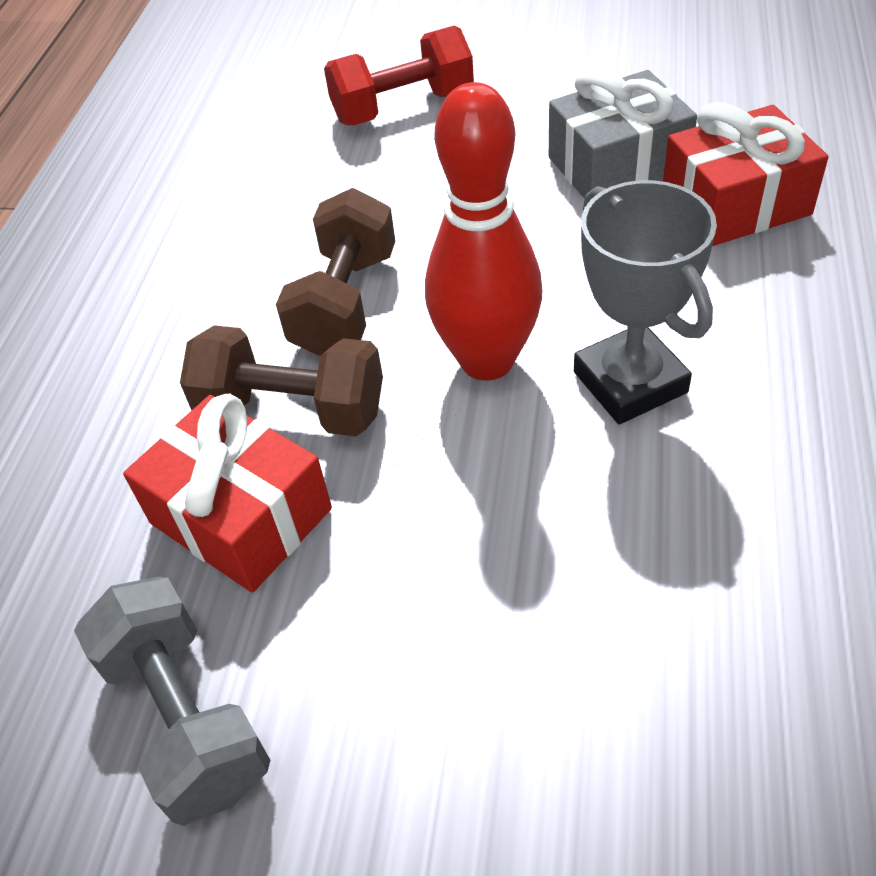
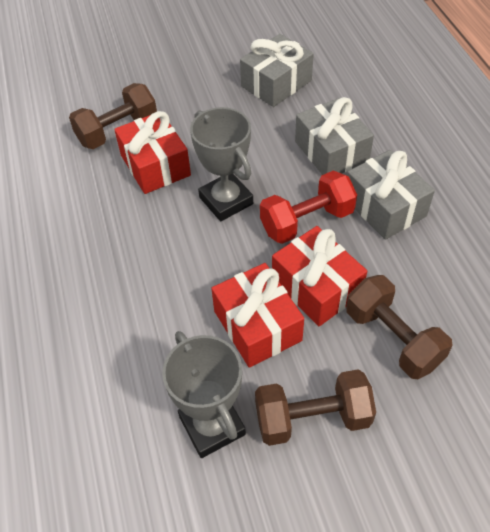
brown dumbbell: 2 -> 3
grey dumbbell: 1 -> 0
grey gift: 1 -> 3
grey trophy: 1 -> 2
red bowling pin: 1 -> 0
red gift: 2 -> 3

